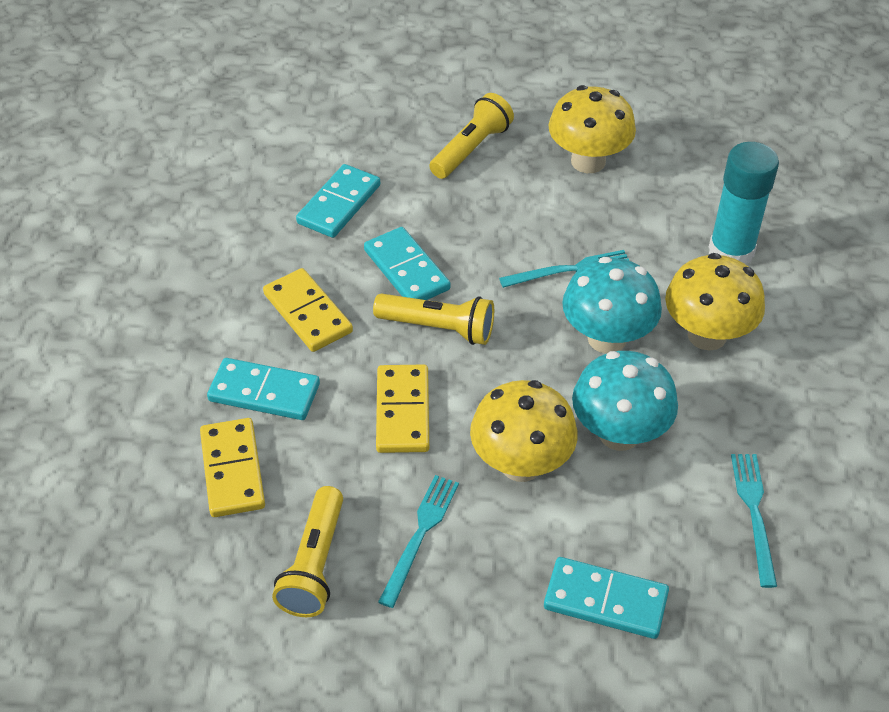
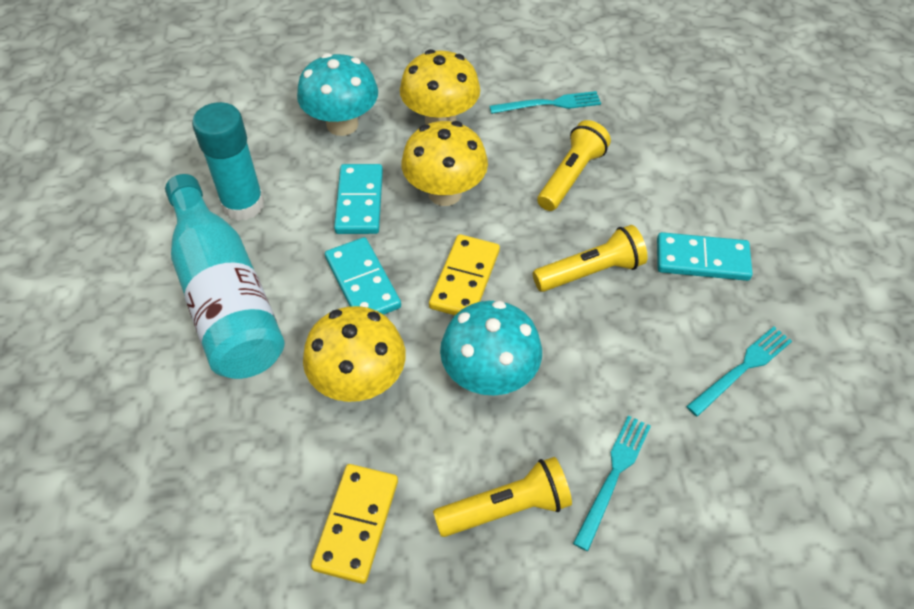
turquoise bottle: 0 -> 1
turquoise domino: 4 -> 3
yellow domino: 3 -> 2

